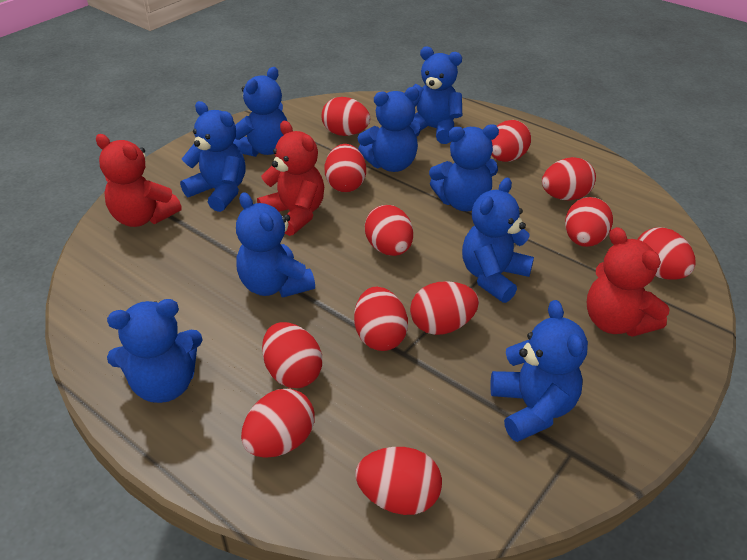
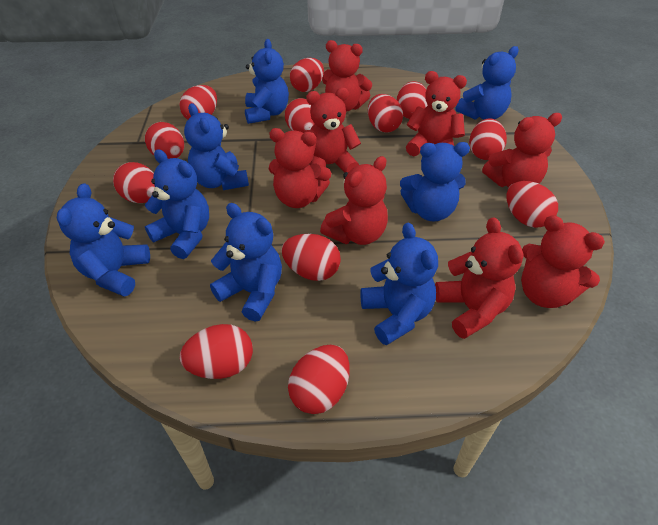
blue teddy bear: 9 -> 8
red teddy bear: 3 -> 8

